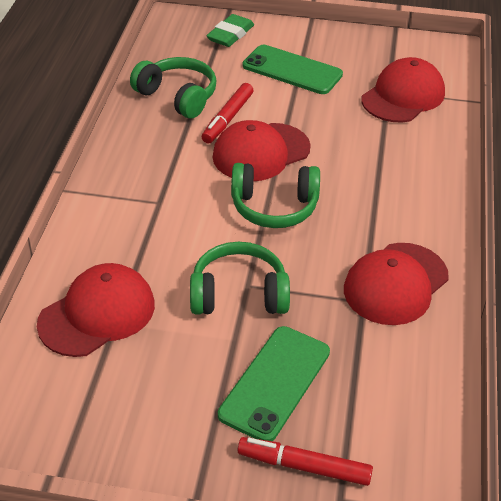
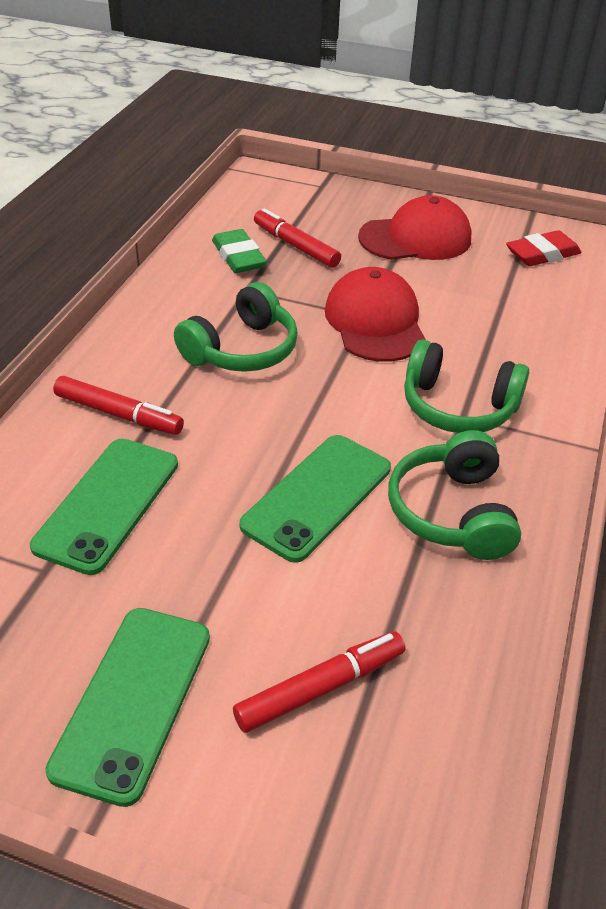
green phone: 2 -> 3
red cap: 4 -> 2
red eraser: 0 -> 1
red marker: 2 -> 3

